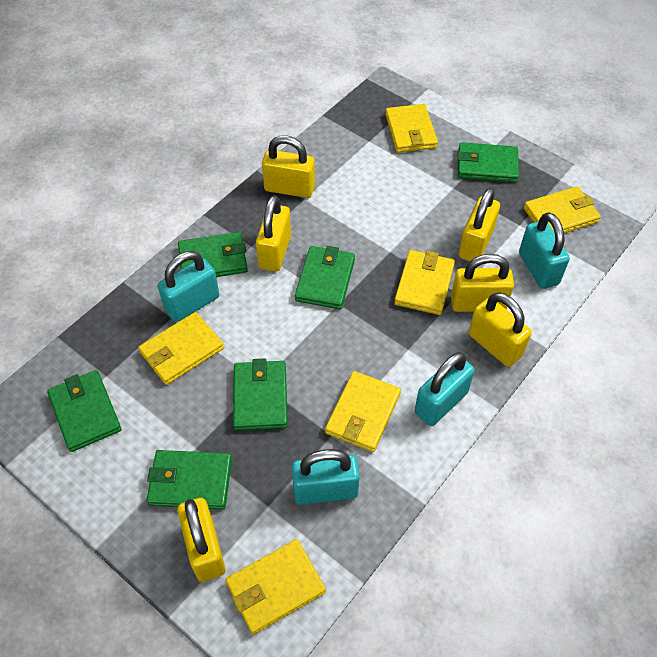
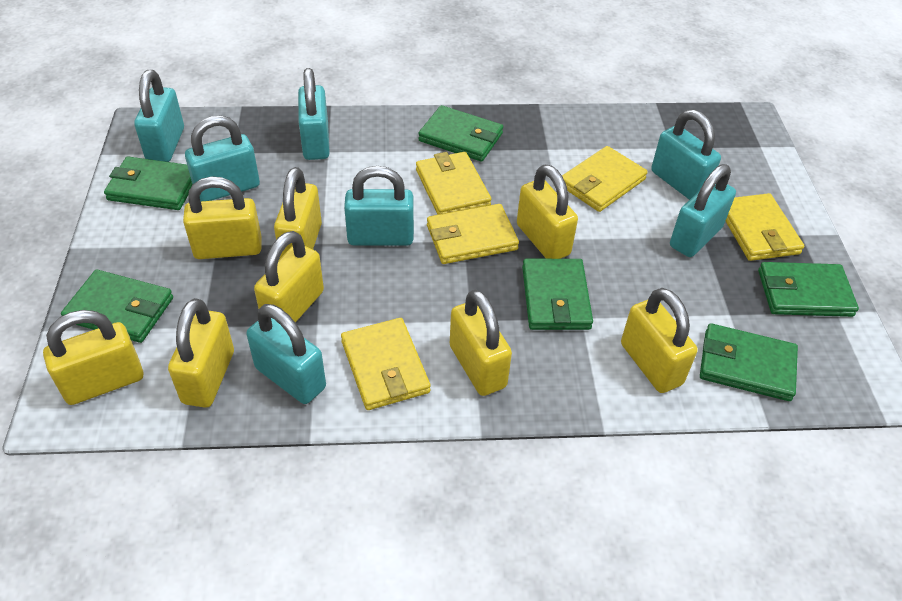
turquoise padlock: 4 -> 7
yellow padlock: 6 -> 8
yellow wallet: 6 -> 5

